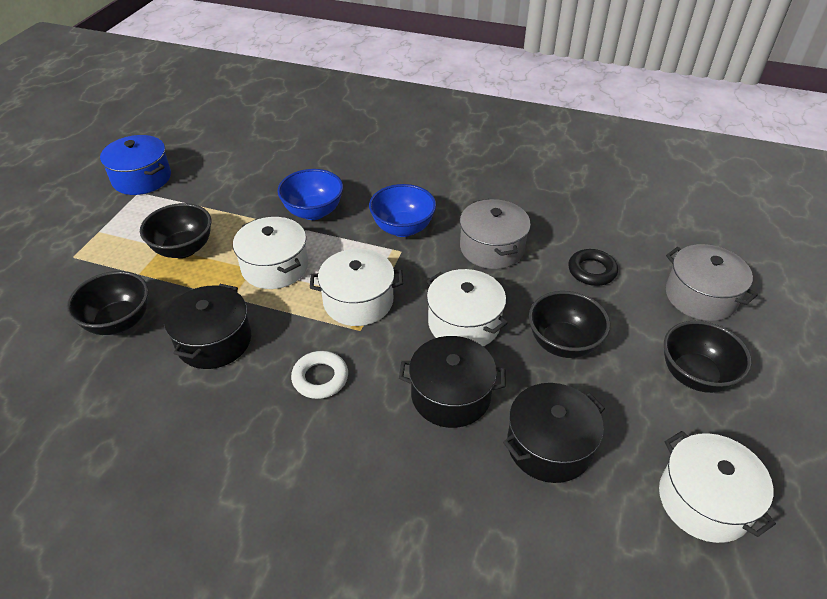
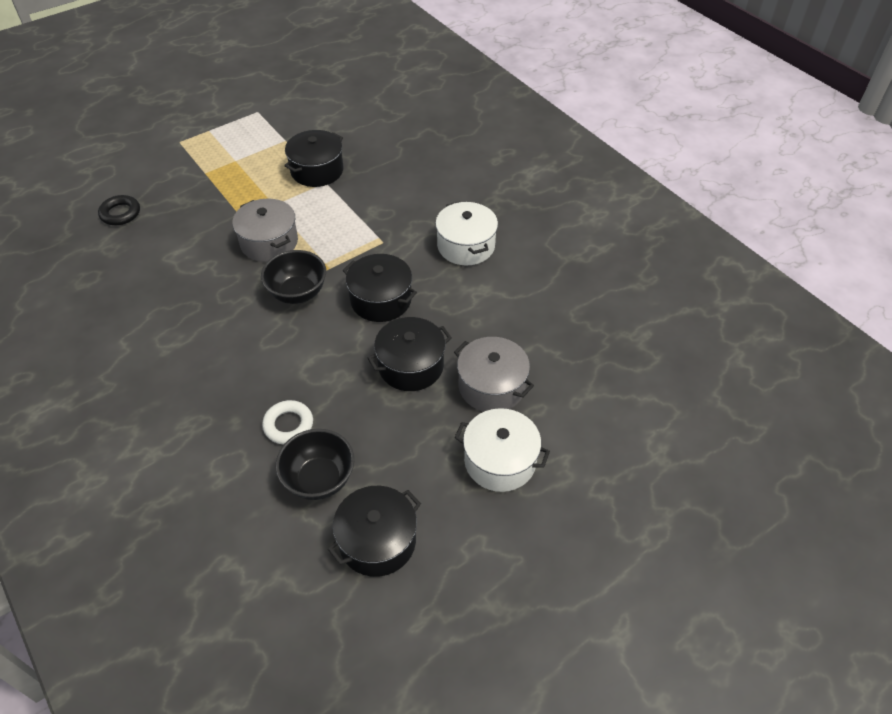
black bowl: 4 -> 2
black pot: 3 -> 4
blue bowl: 2 -> 0
blue pot: 1 -> 0
white pot: 4 -> 2

